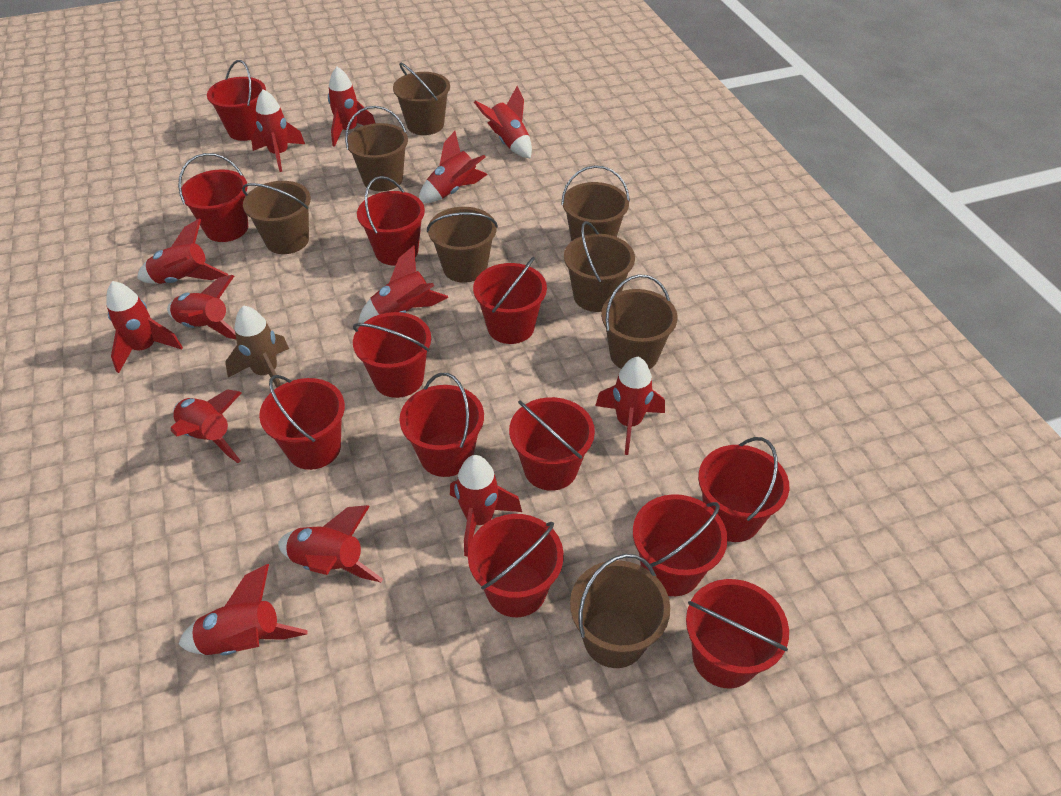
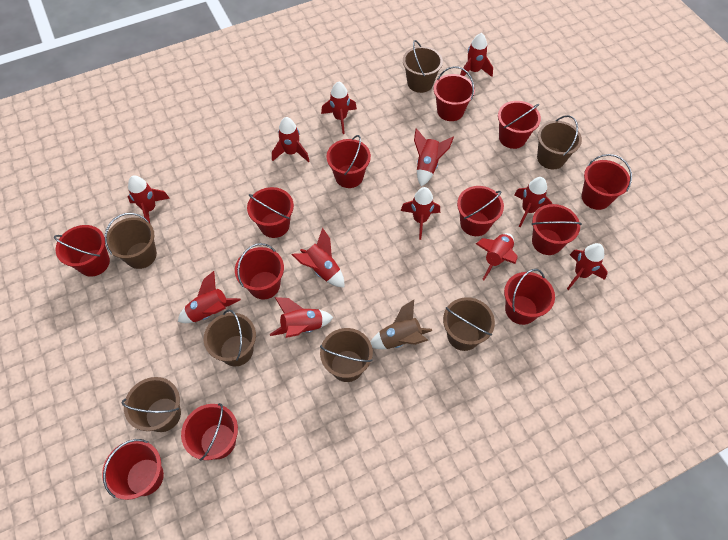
brown bucket: 8 -> 7
red rocket: 13 -> 12

